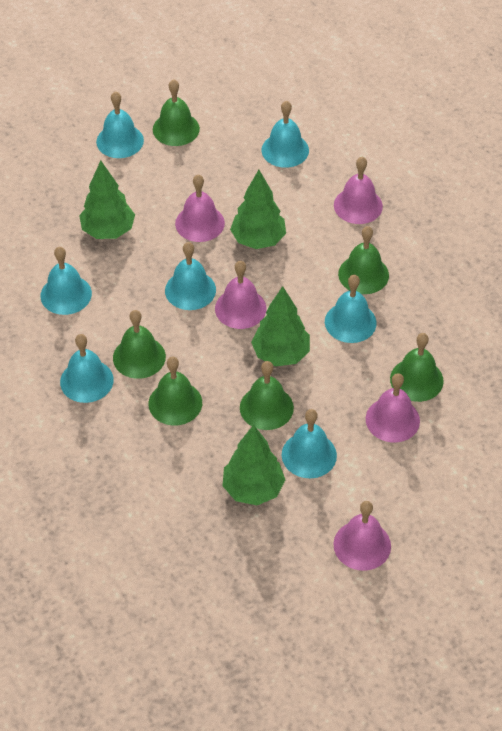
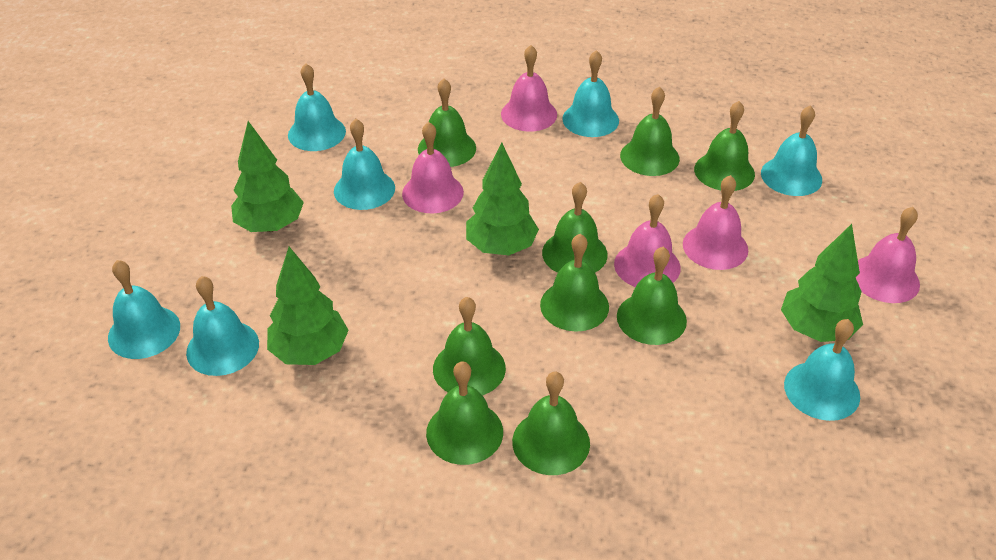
green bell: 6 -> 9

